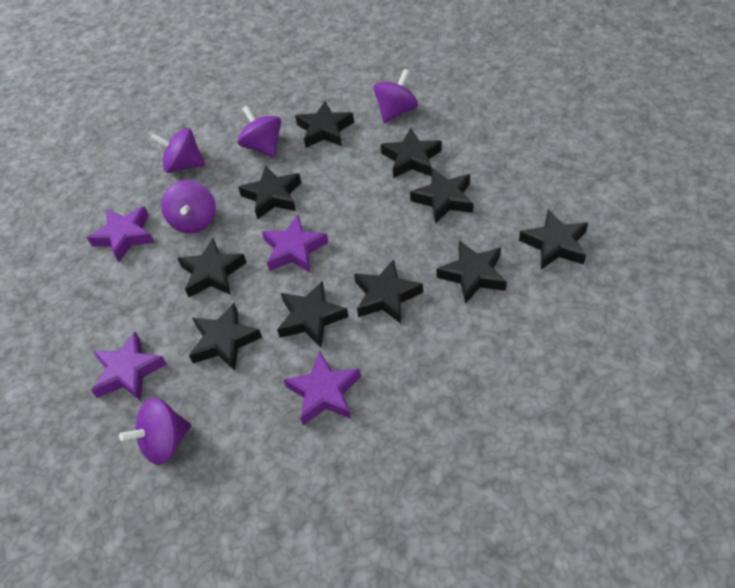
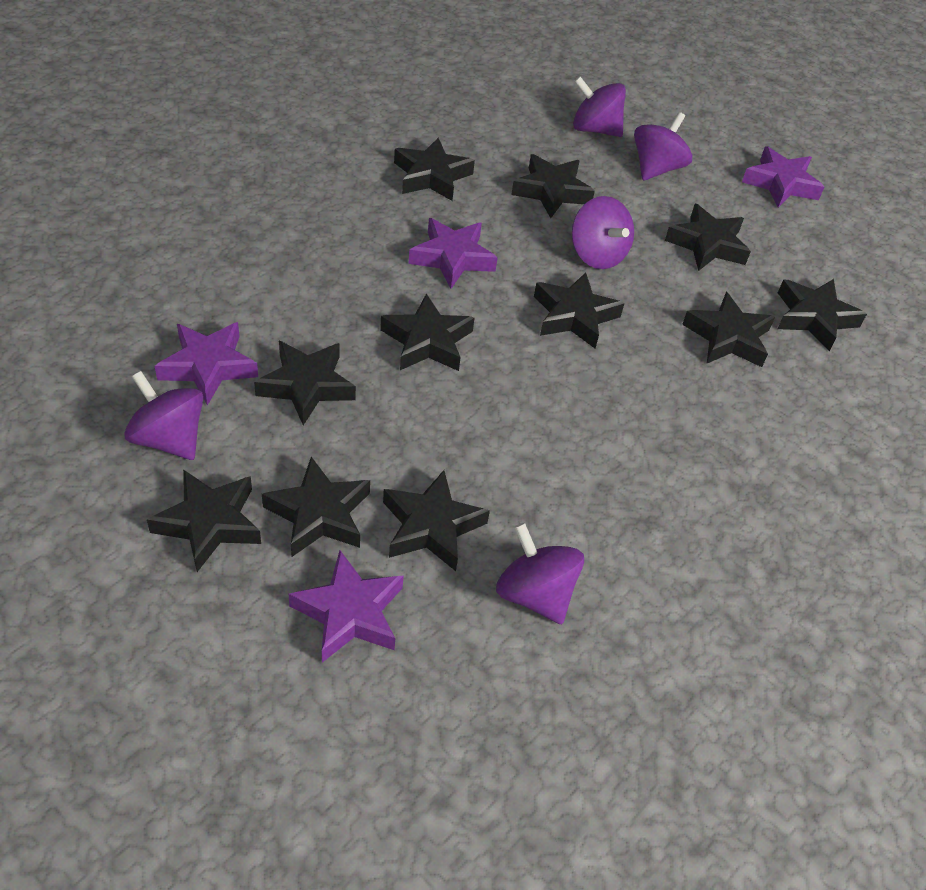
black star: 10 -> 11

